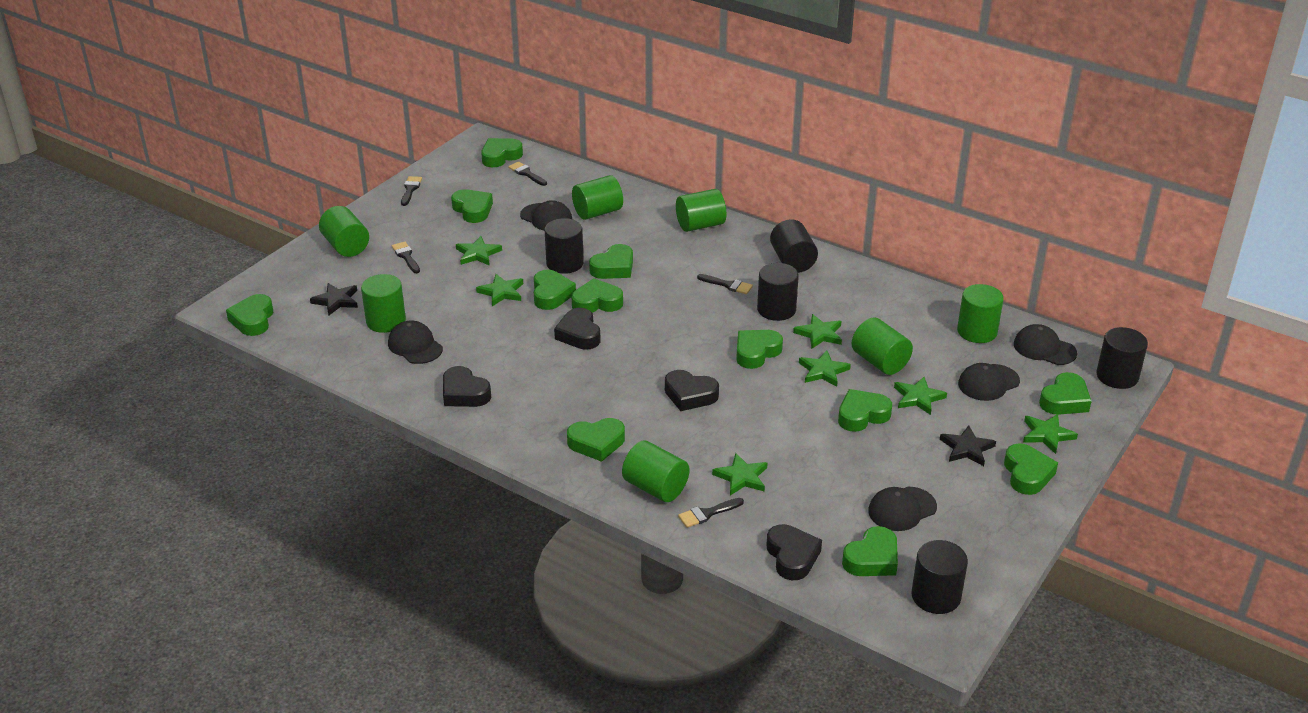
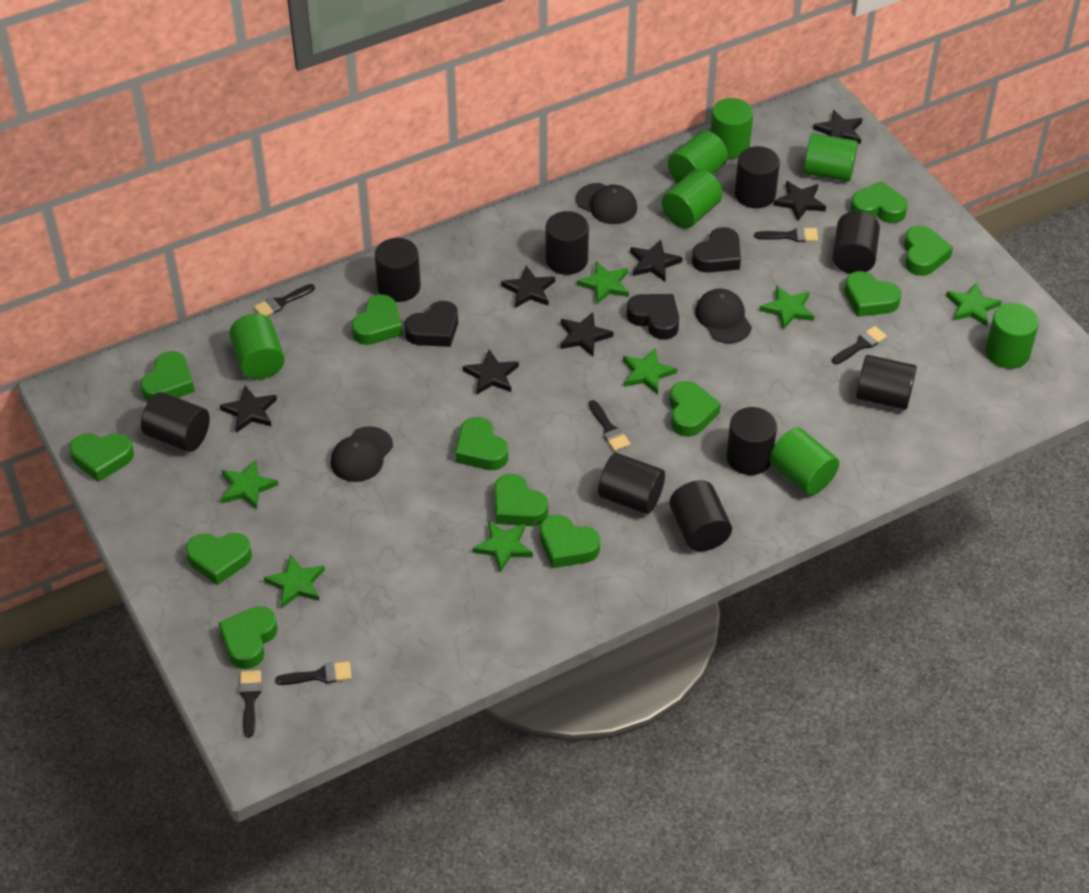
black brush: 5 -> 6
black cap: 5 -> 3
black cylinder: 5 -> 9
black heart: 4 -> 3
black star: 2 -> 7

